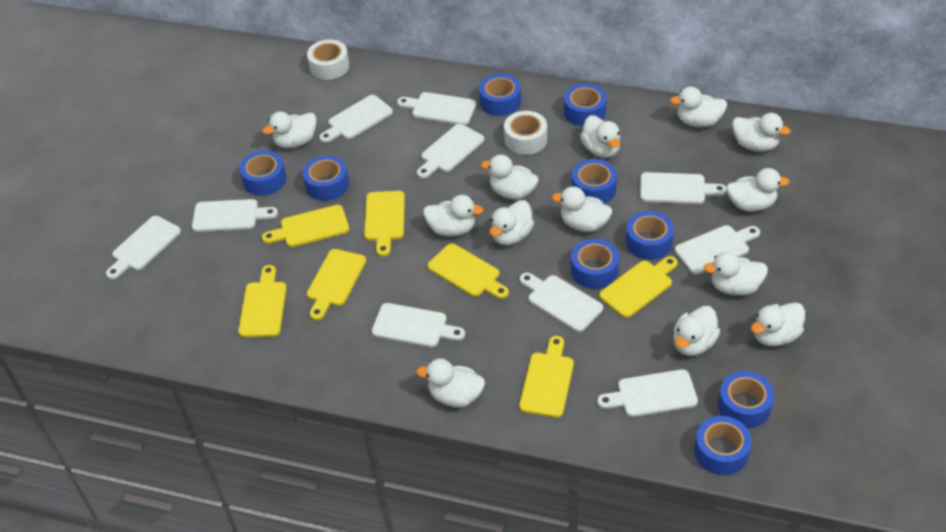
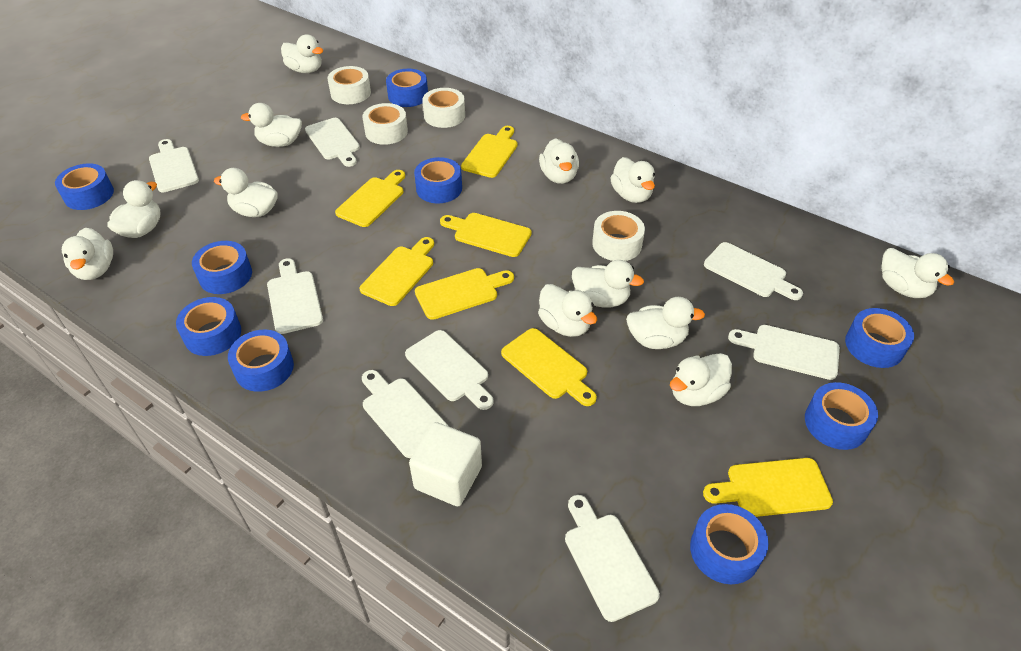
white cube: 0 -> 1
white cutting board: 10 -> 8
white duck: 13 -> 12
white tape: 2 -> 4

